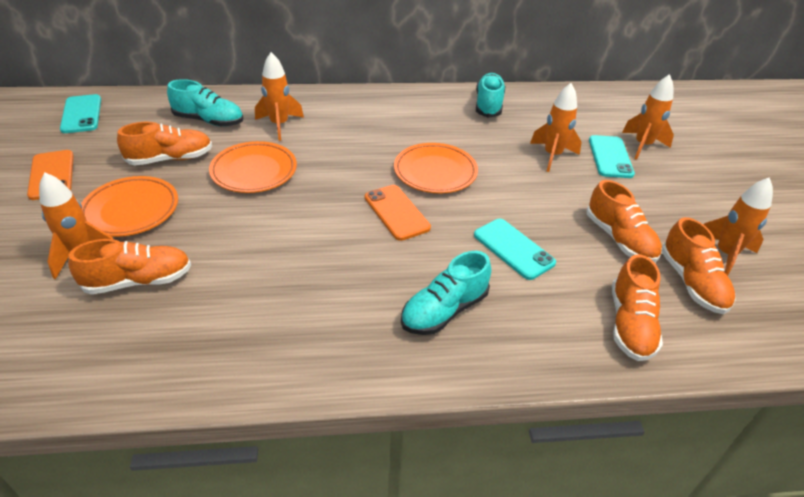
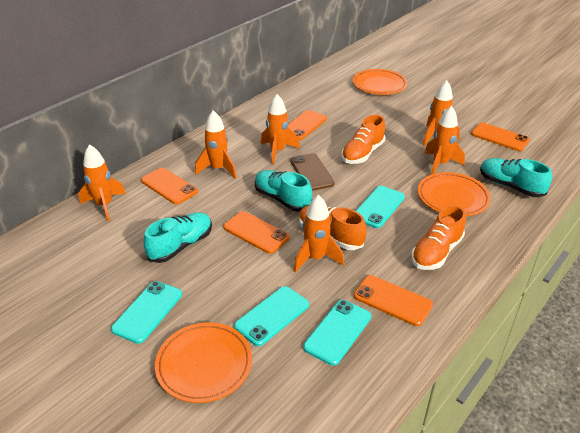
brown phone: 0 -> 1
orange phone: 2 -> 5
orange rocket: 5 -> 6
orange shoe: 5 -> 3
turquoise phone: 3 -> 4

